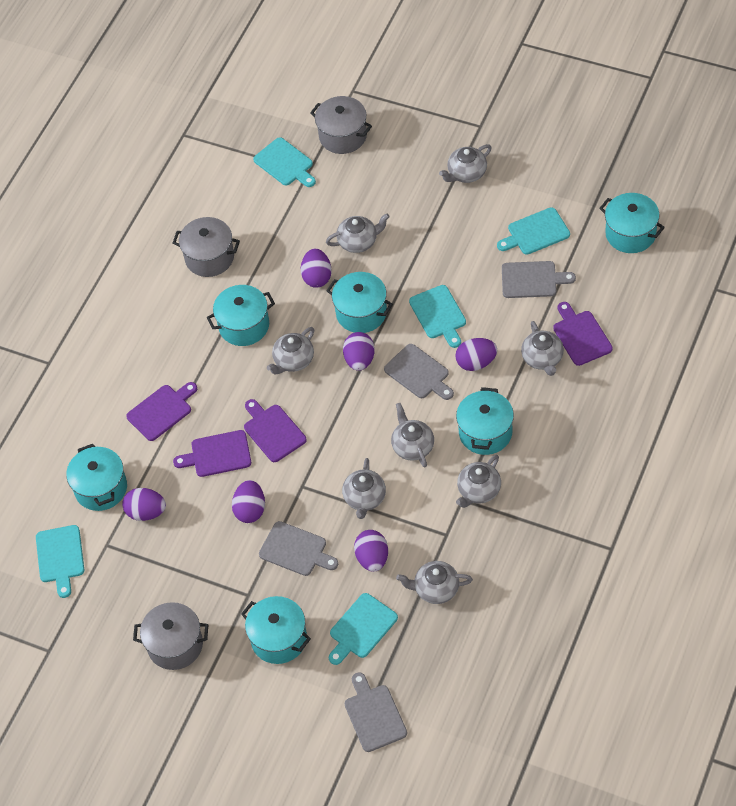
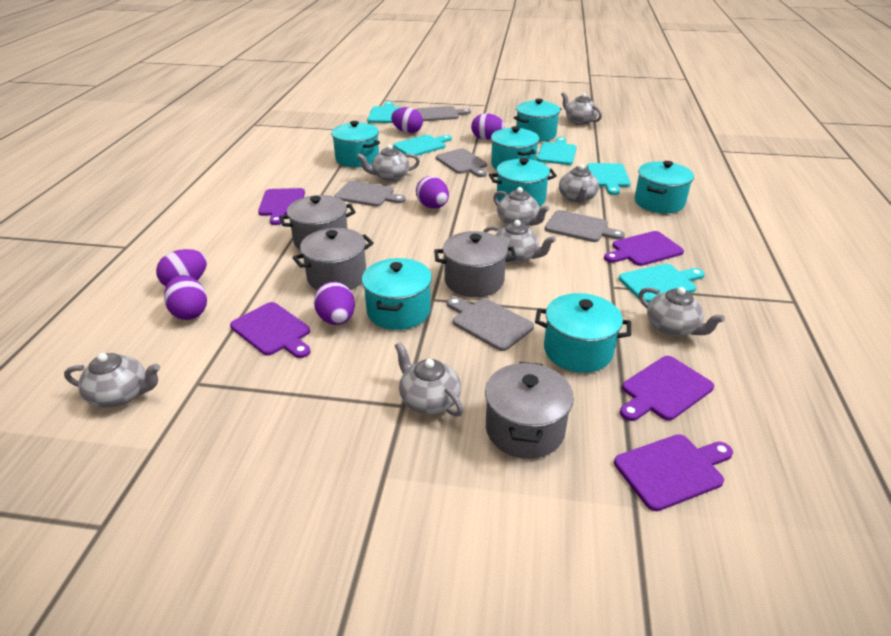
grey cutting board: 4 -> 5
grey pot: 3 -> 4
purple cutting board: 4 -> 5
turquoise pot: 6 -> 7

